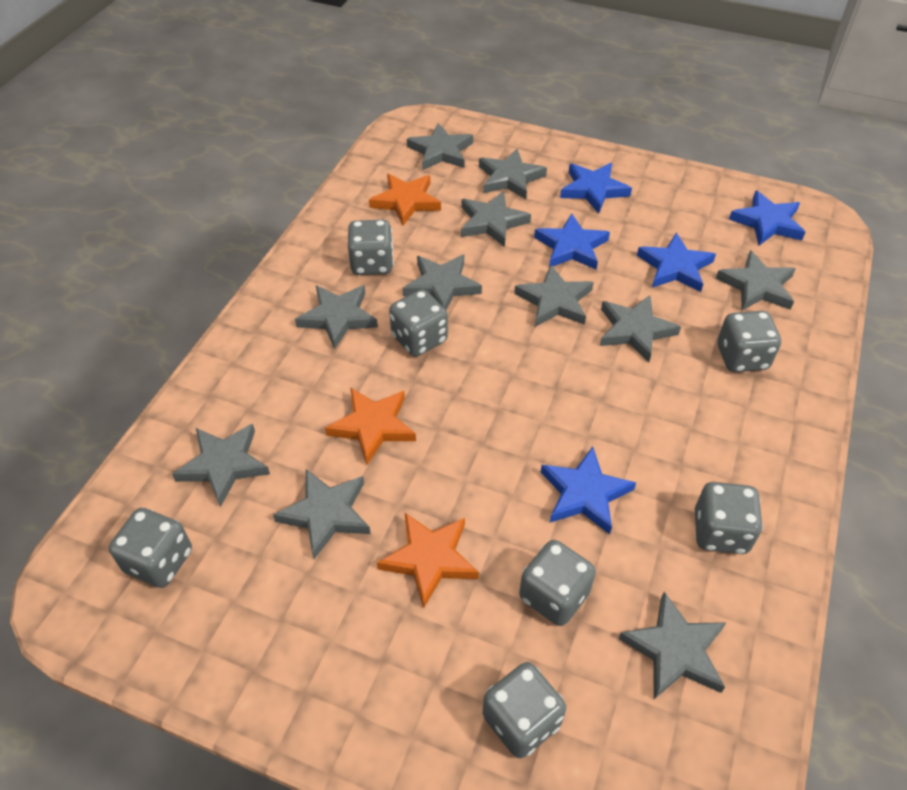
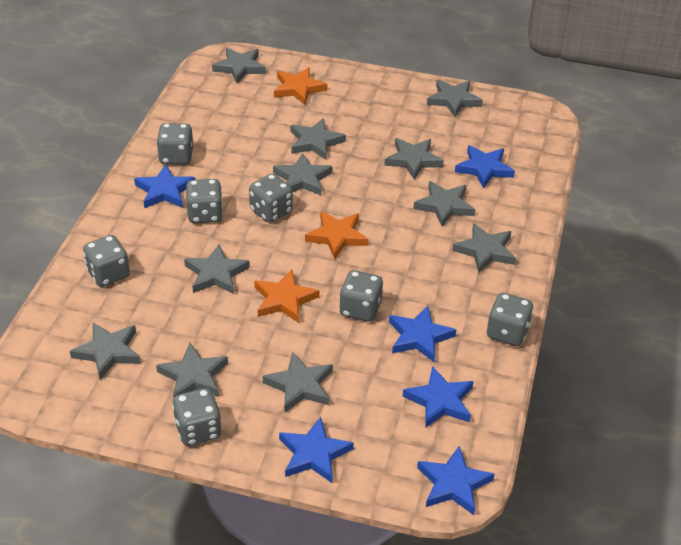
blue star: 5 -> 6

